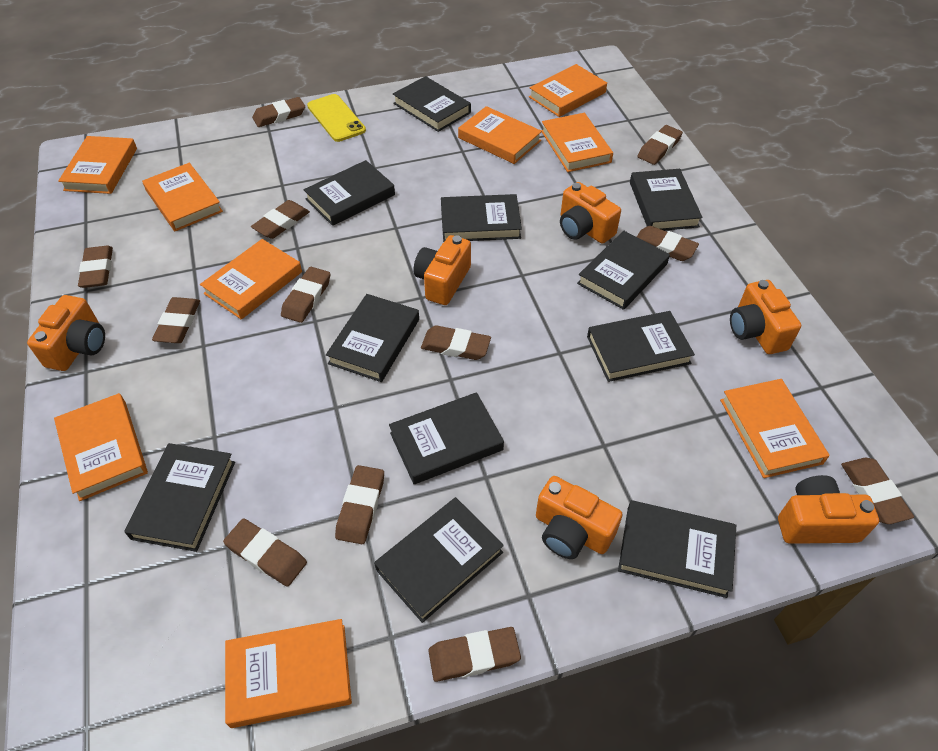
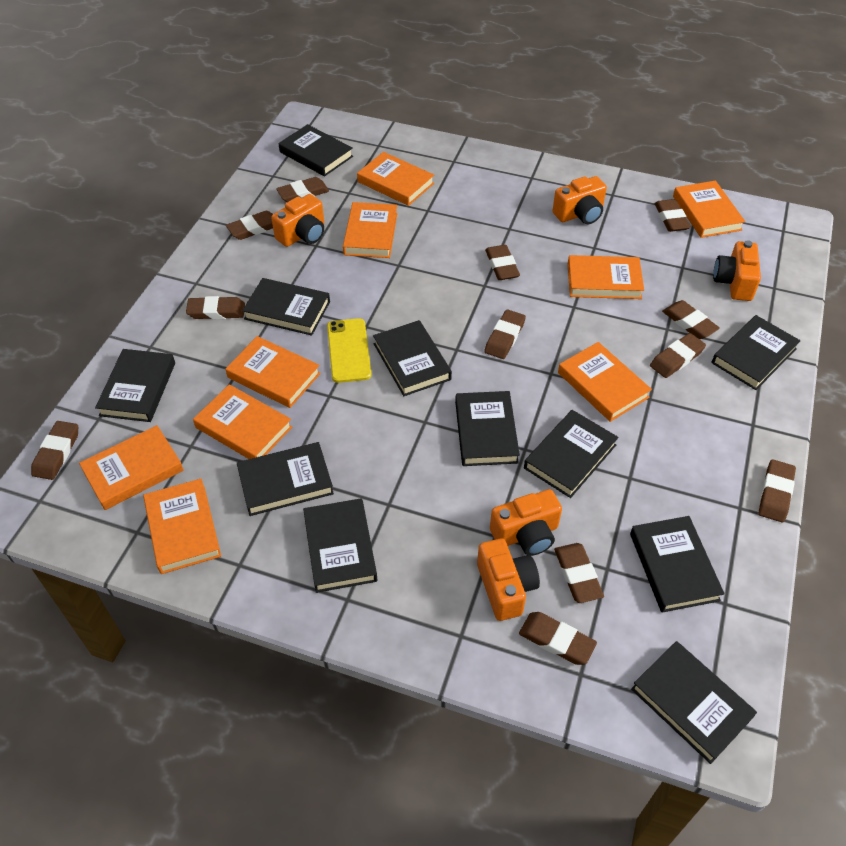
orange camera: 6 -> 5

